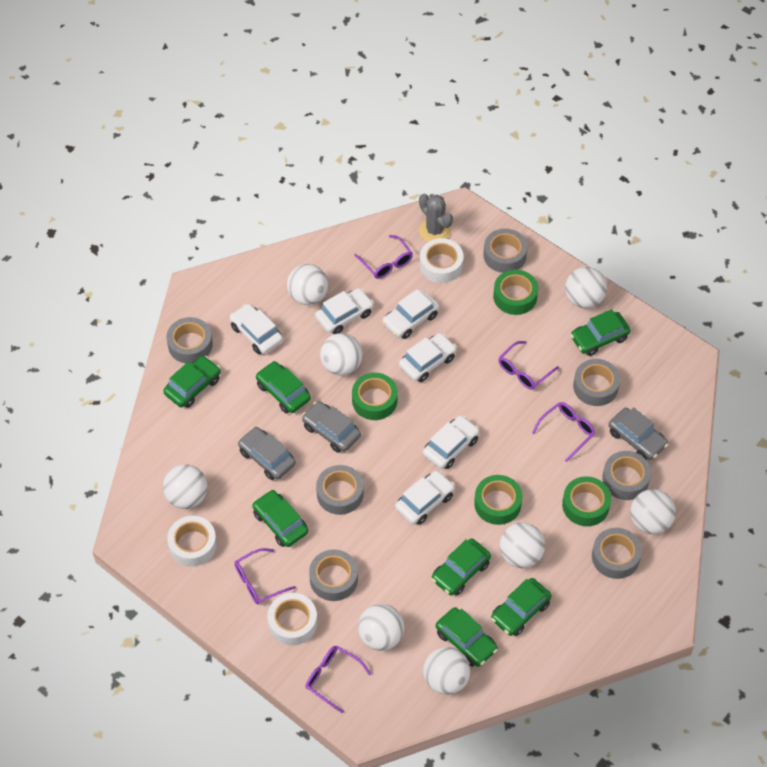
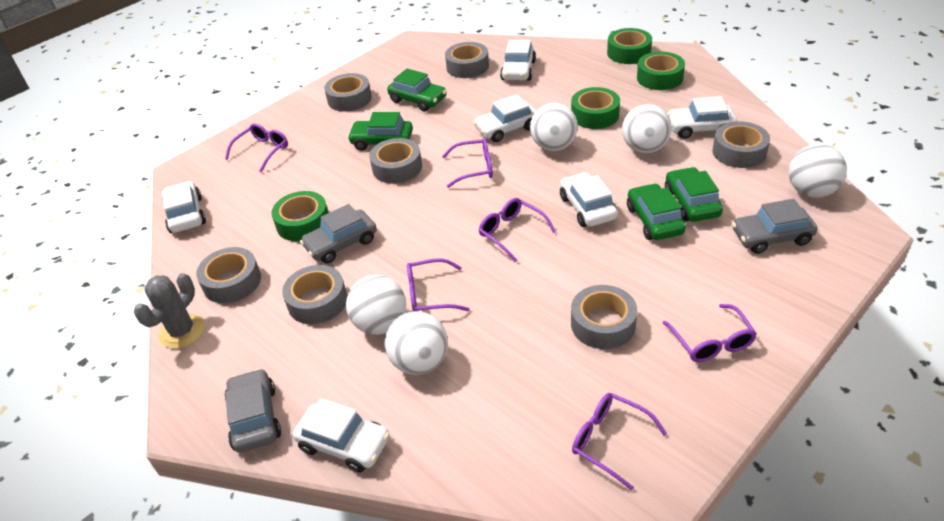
green car: 7 -> 4
purple glasses: 5 -> 6
white ball: 8 -> 5
white tape: 3 -> 0

